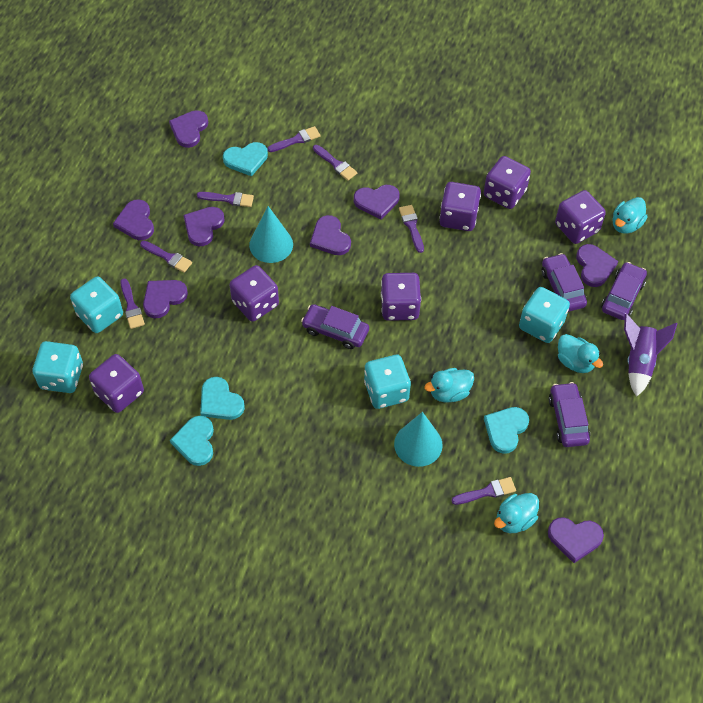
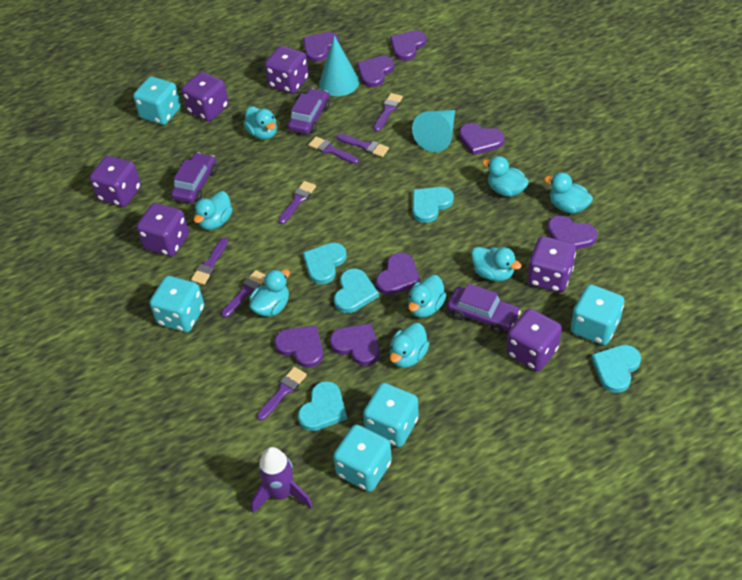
purple car: 4 -> 3
turquoise dice: 4 -> 5
turquoise duck: 4 -> 8
turquoise heart: 4 -> 5

